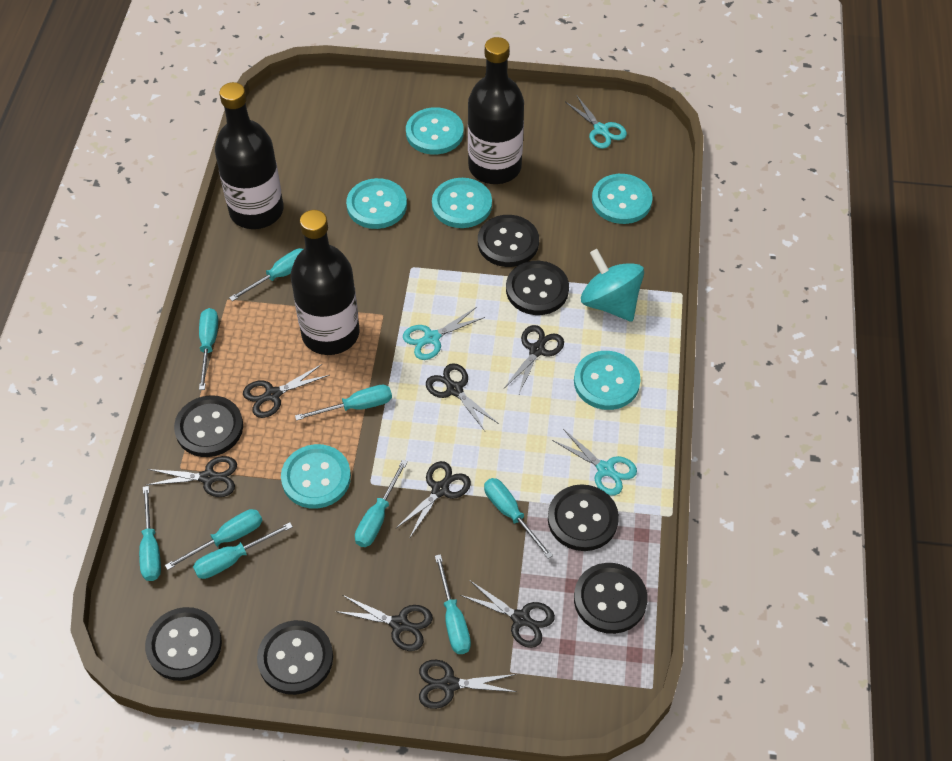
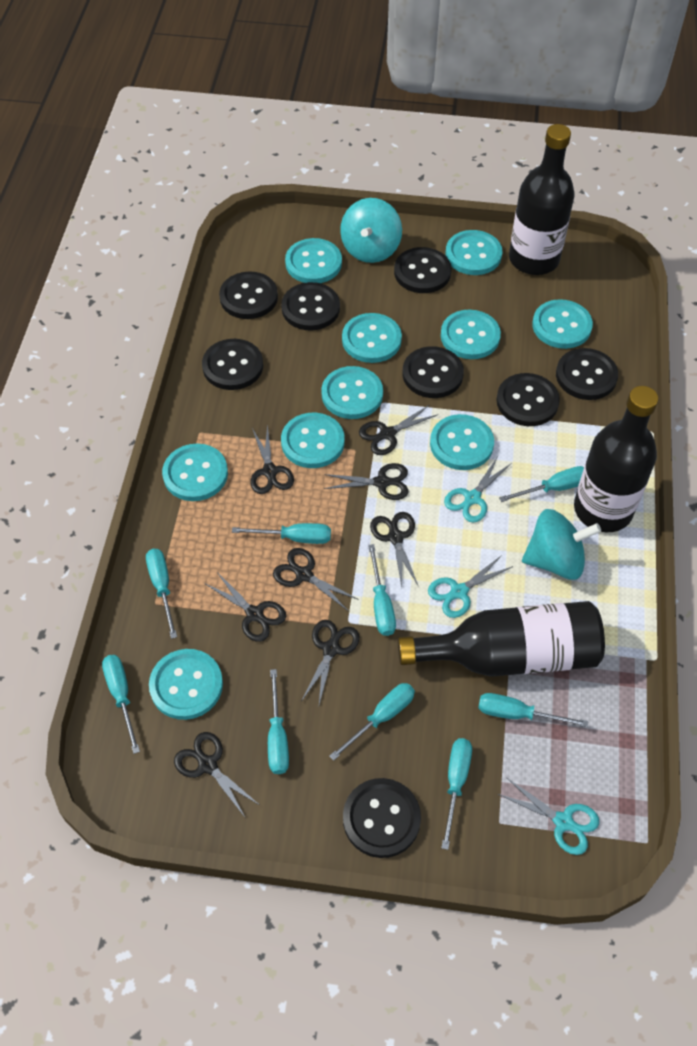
black button: 7 -> 8
turquoise button: 6 -> 10
turquoise spinning top: 1 -> 2

